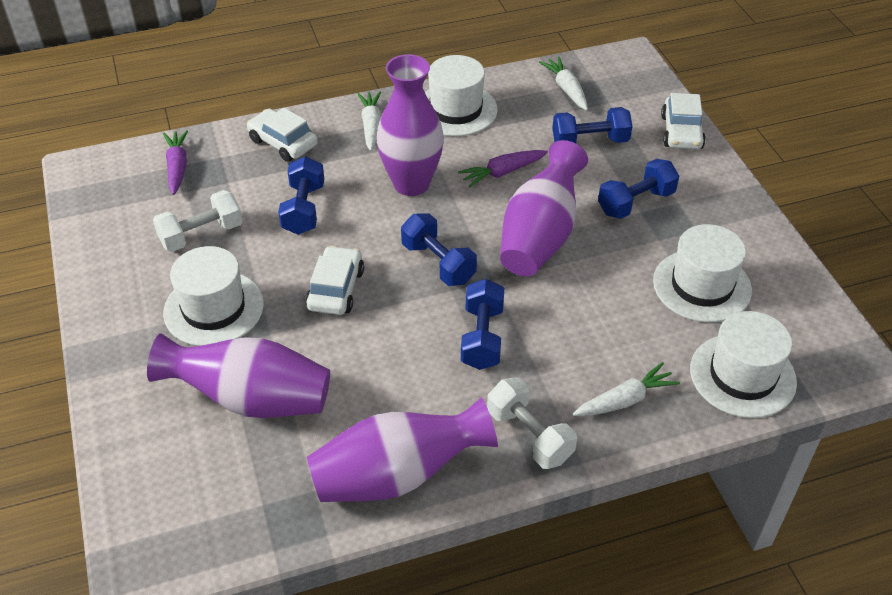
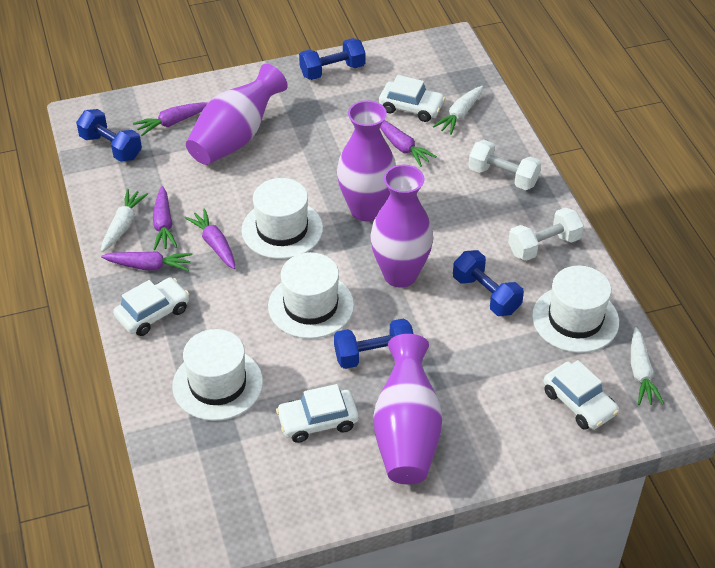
blue dumbbell: 5 -> 4
purple carrot: 2 -> 5
white car: 3 -> 4

